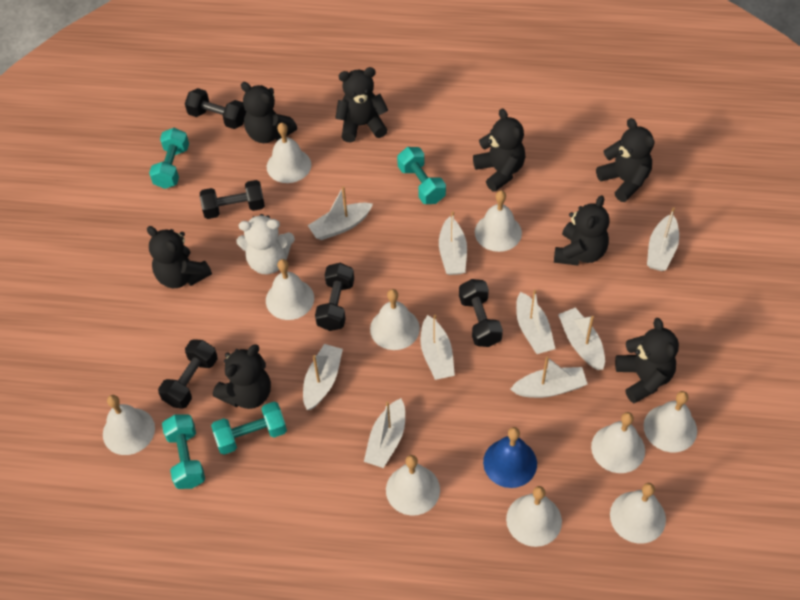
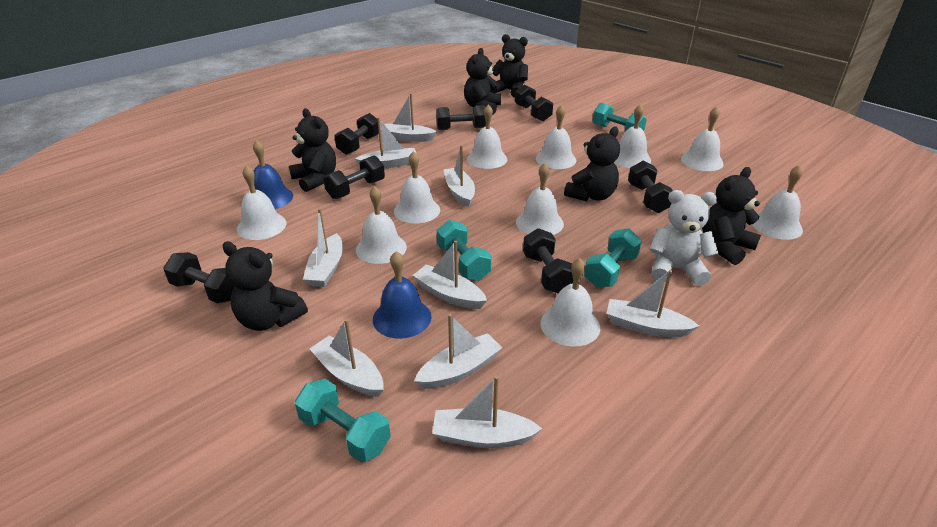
black dumbbell: 5 -> 7
black teddy bear: 8 -> 6
blue bell: 1 -> 2

